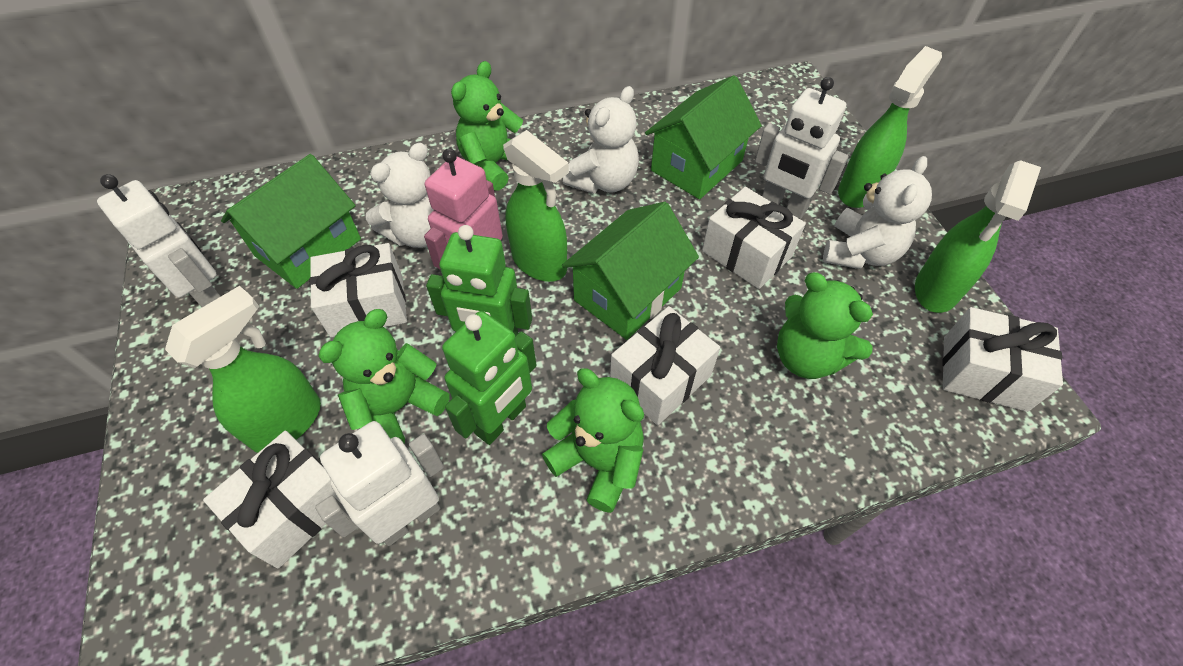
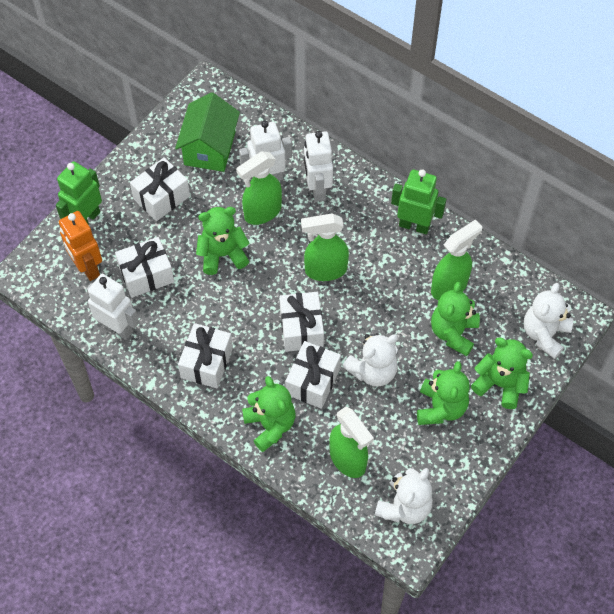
green house: 3 -> 1
green teddy bear: 4 -> 5
orange robot: 0 -> 1
pink robot: 1 -> 0

